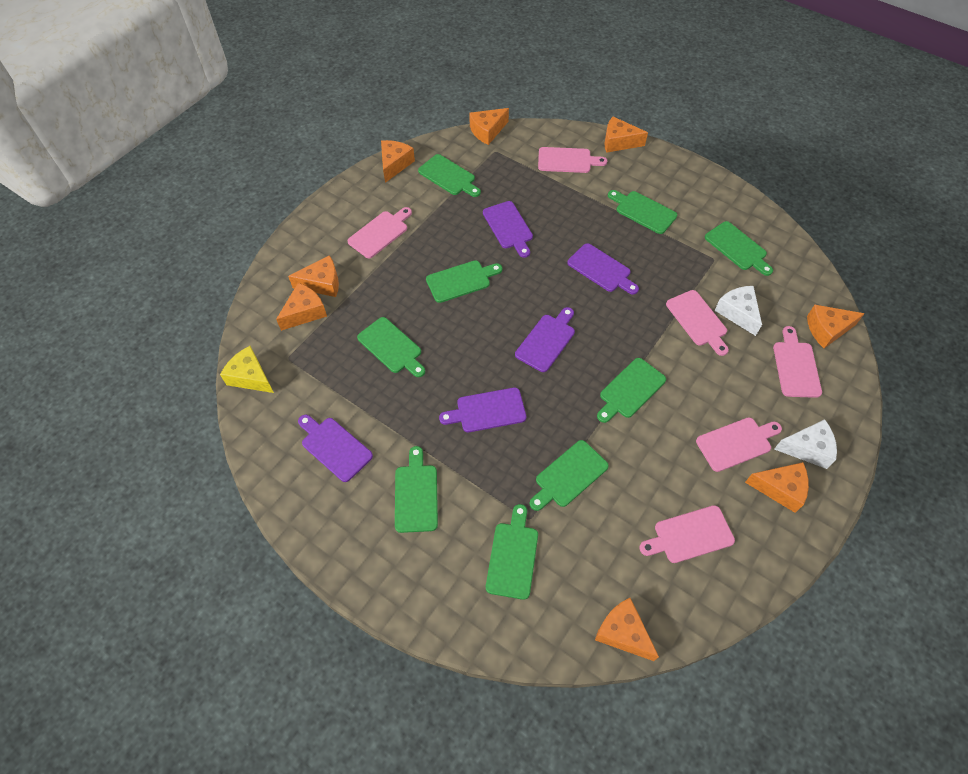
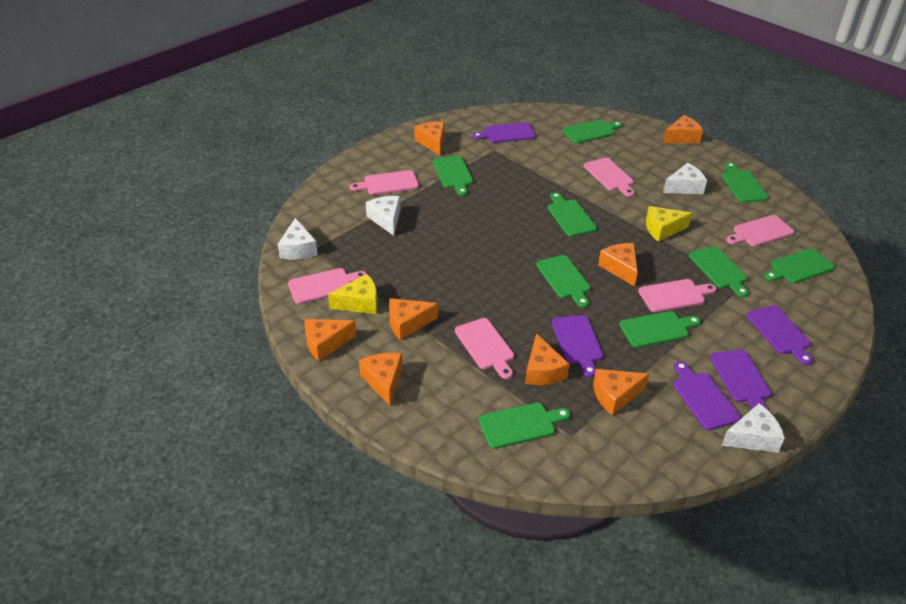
white cheese: 2 -> 4
yellow cheese: 1 -> 2

